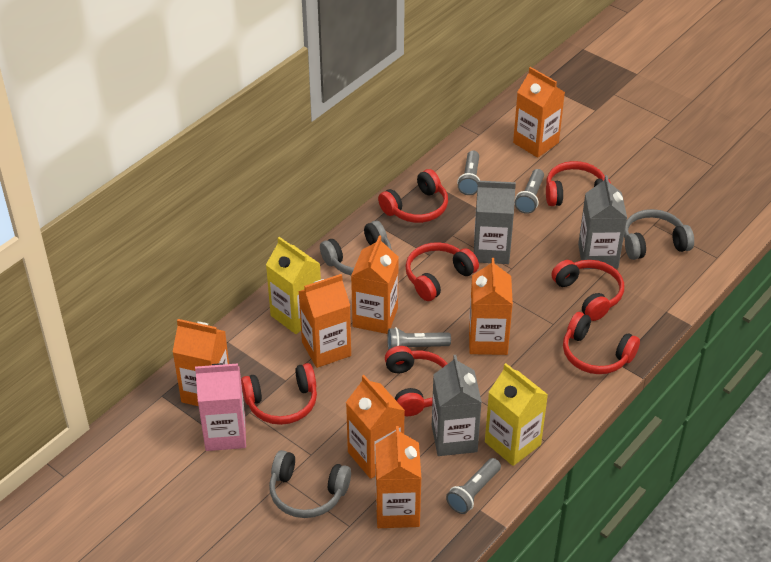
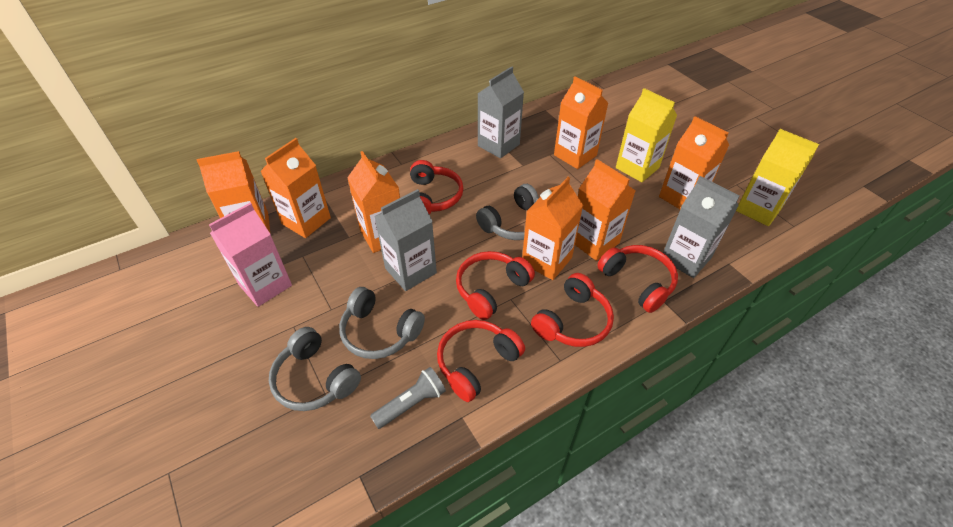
grey flashlight: 4 -> 1
red headphones: 7 -> 5

